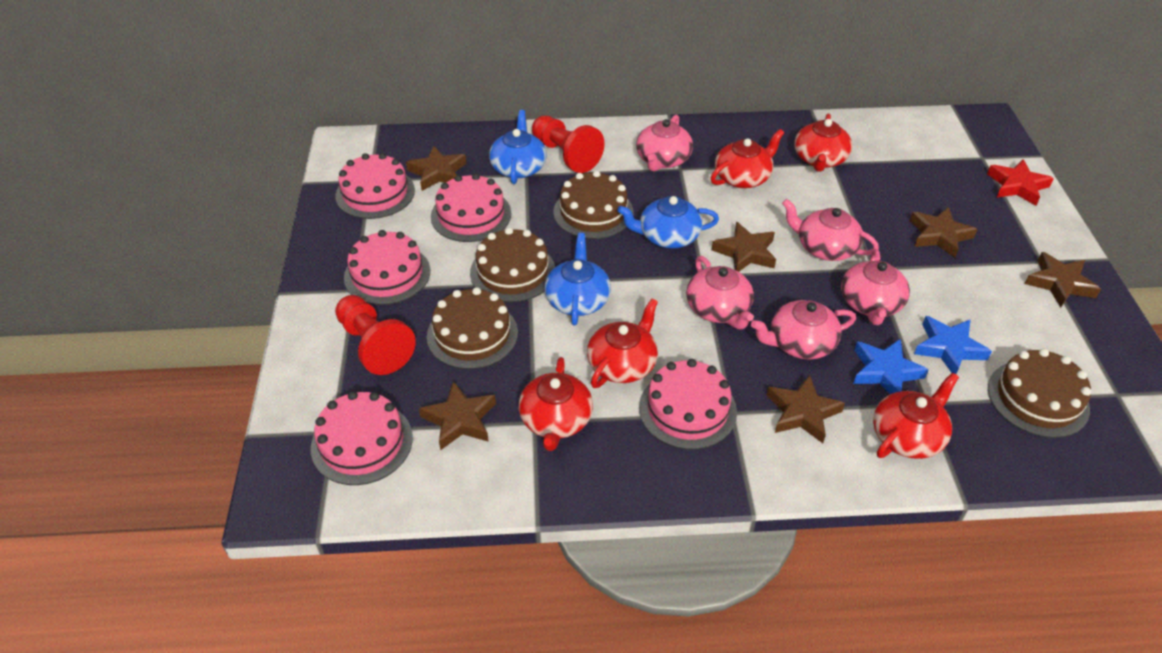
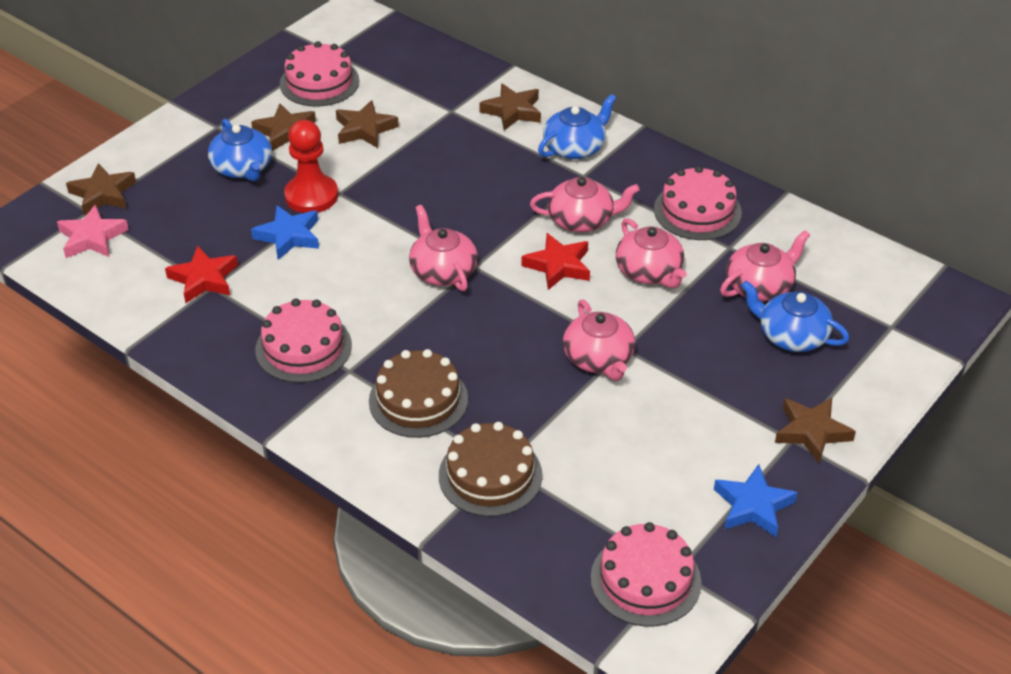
brown cake: 4 -> 2
brown star: 6 -> 5
pink cake: 5 -> 4
pink star: 0 -> 1
red pawn: 2 -> 1
red star: 1 -> 2
red teapot: 5 -> 0

